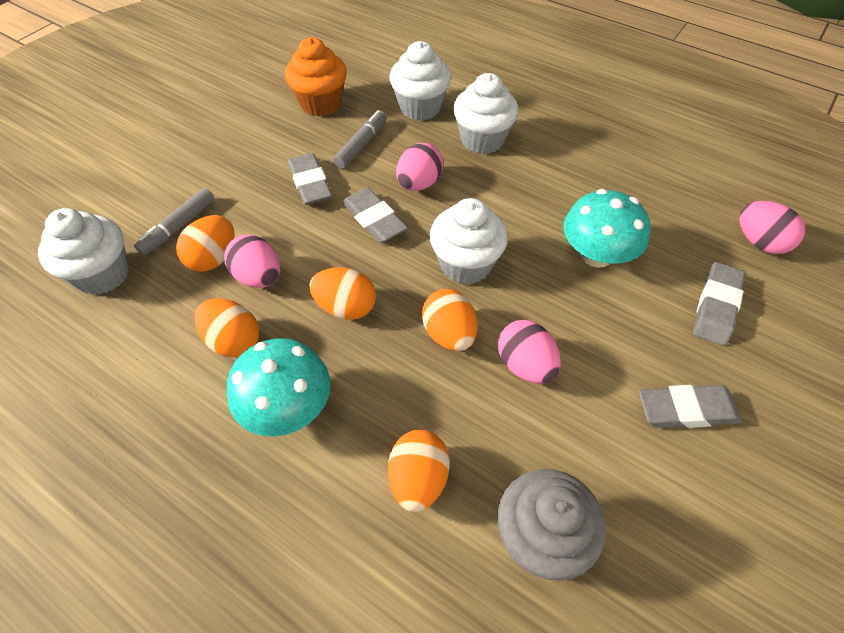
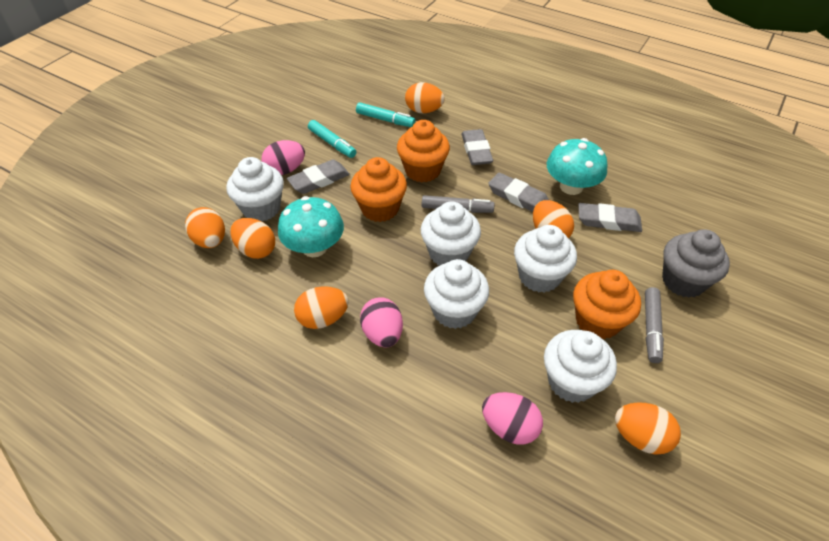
orange cupcake: 1 -> 3
orange egg: 5 -> 6
pink egg: 4 -> 3
turquoise marker: 0 -> 2
white cupcake: 4 -> 5

